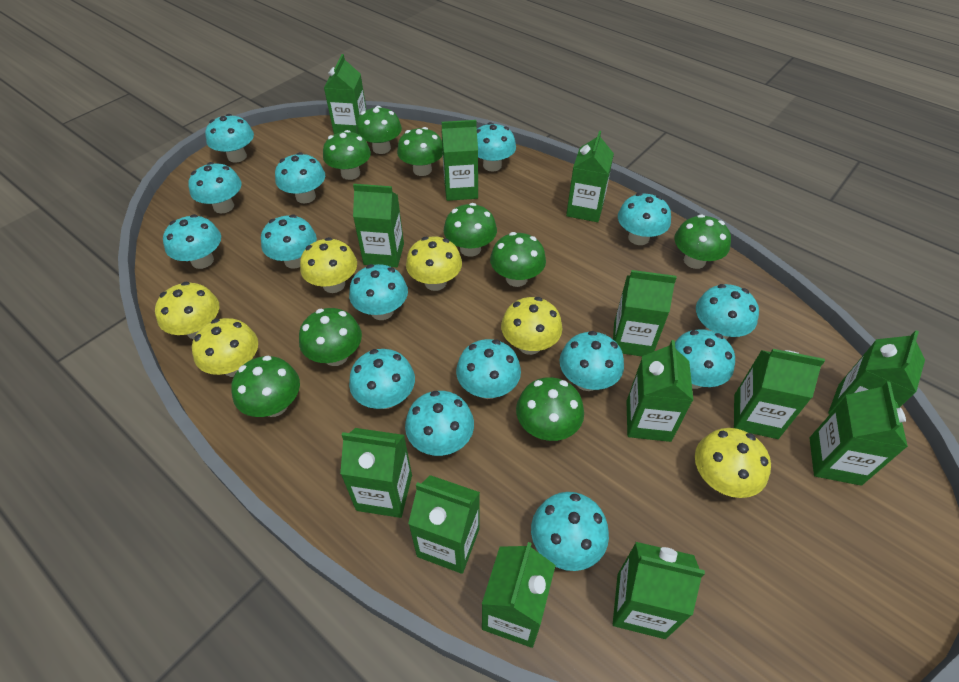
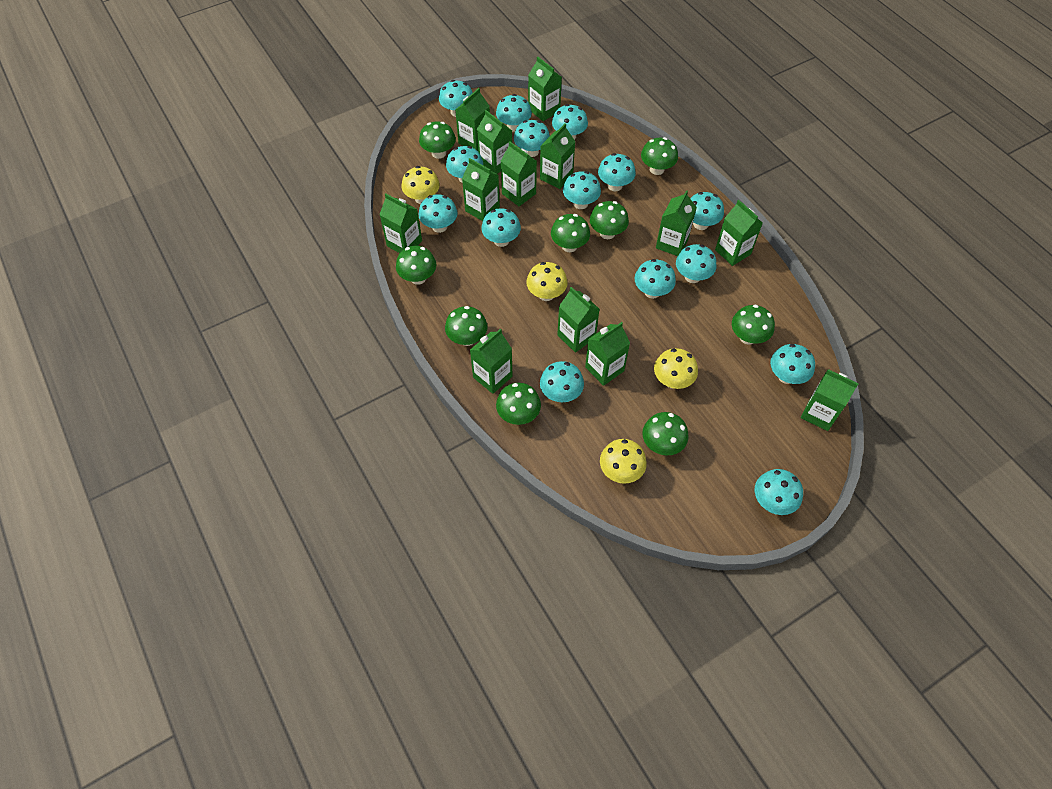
yellow mushroom: 6 -> 4

